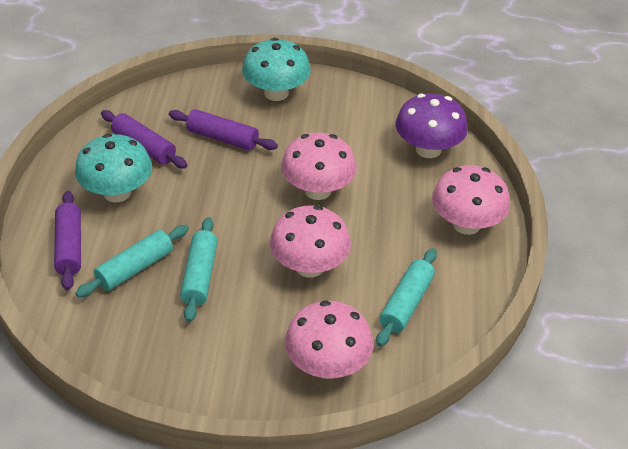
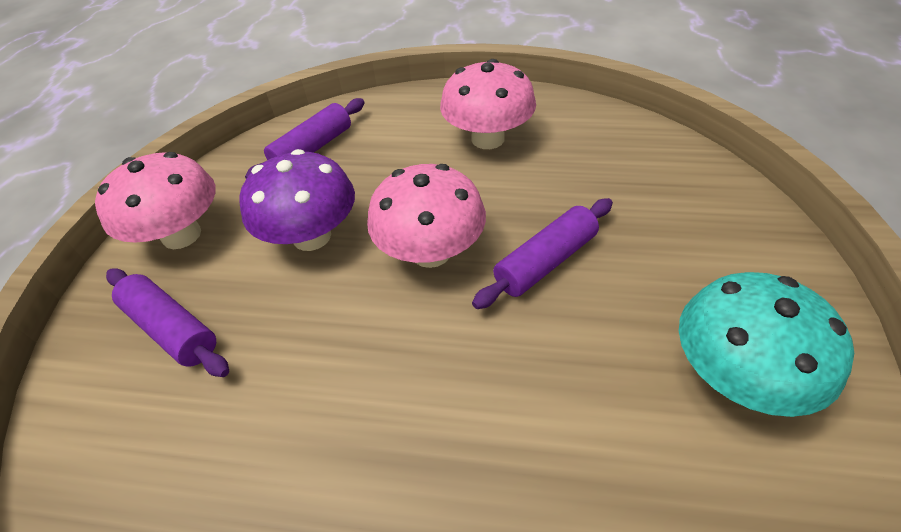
pink mushroom: 4 -> 3
turquoise mushroom: 2 -> 1
turquoise rolling pin: 3 -> 0

